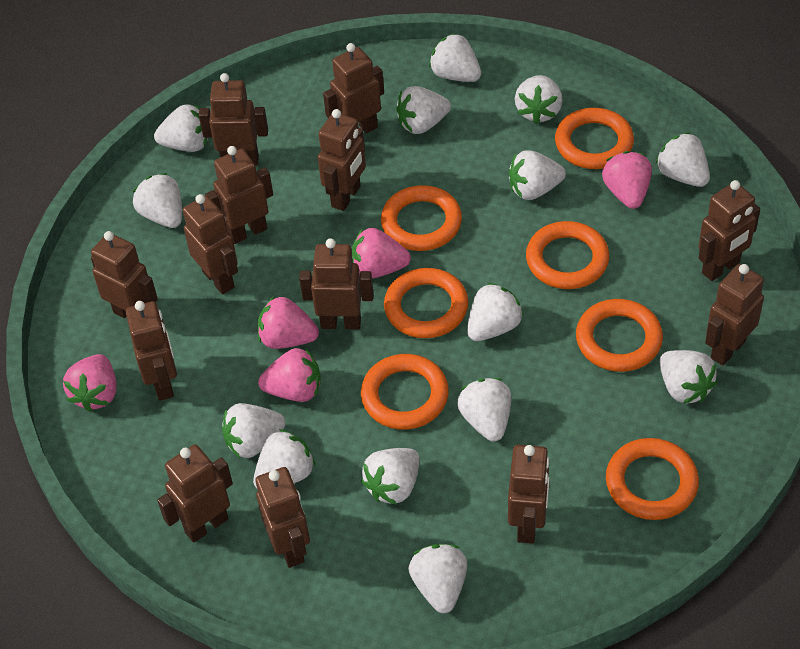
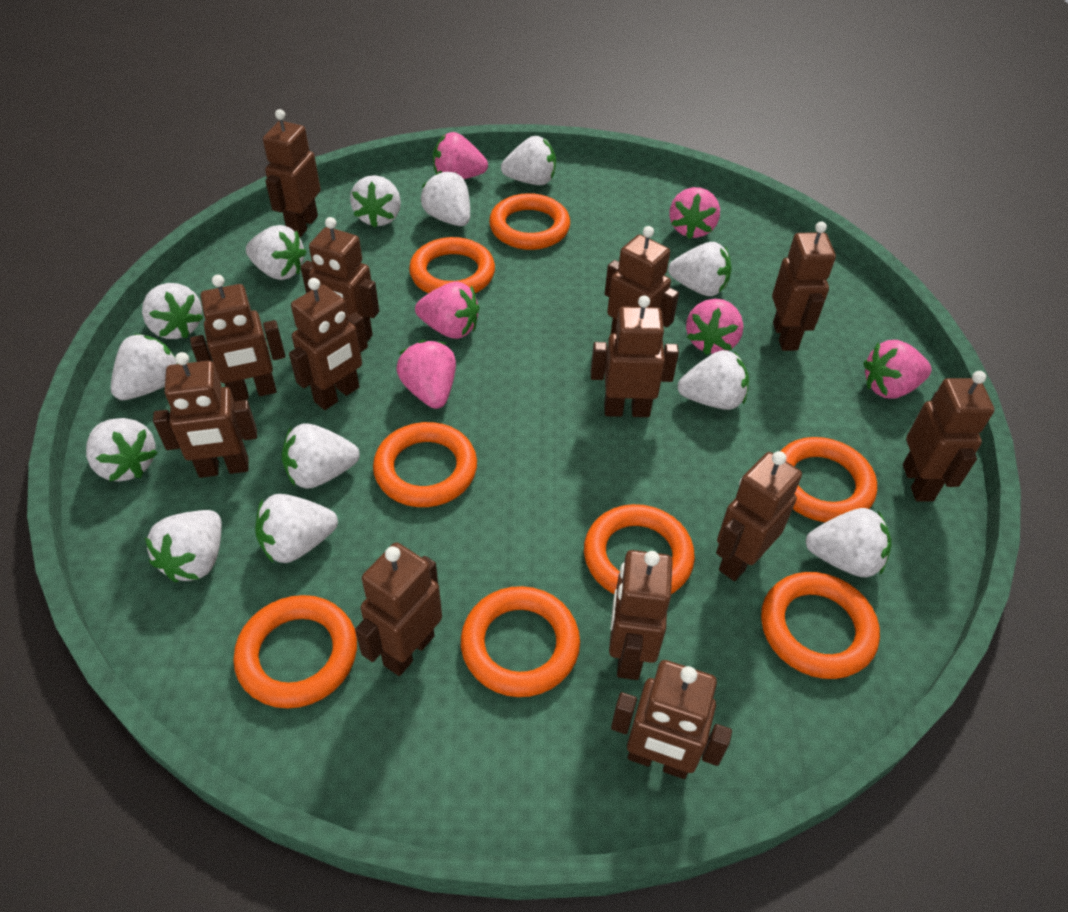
orange ring: 7 -> 8
pink strawberry: 5 -> 6
white strawberry: 14 -> 13

